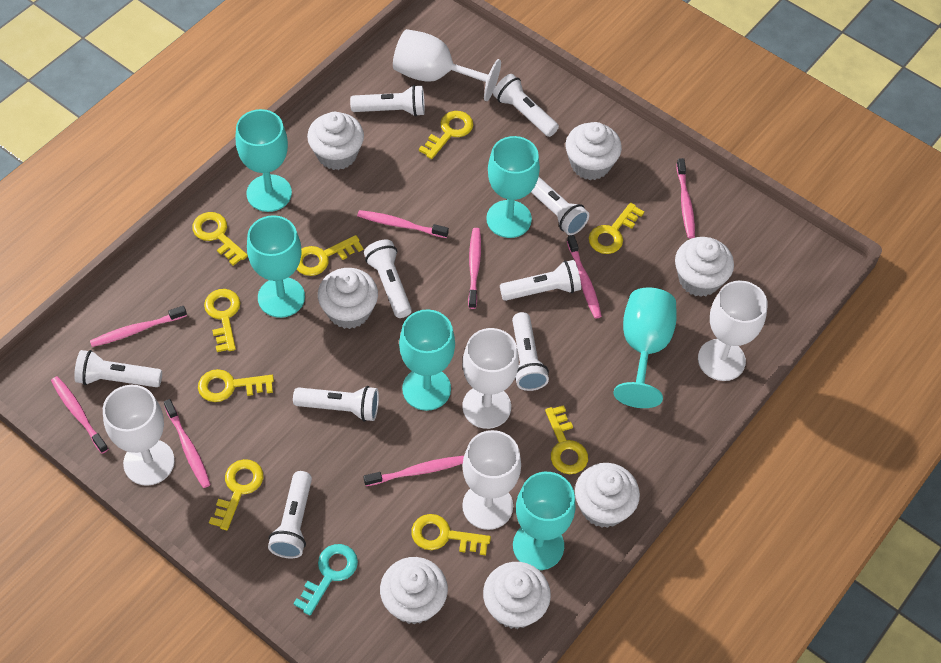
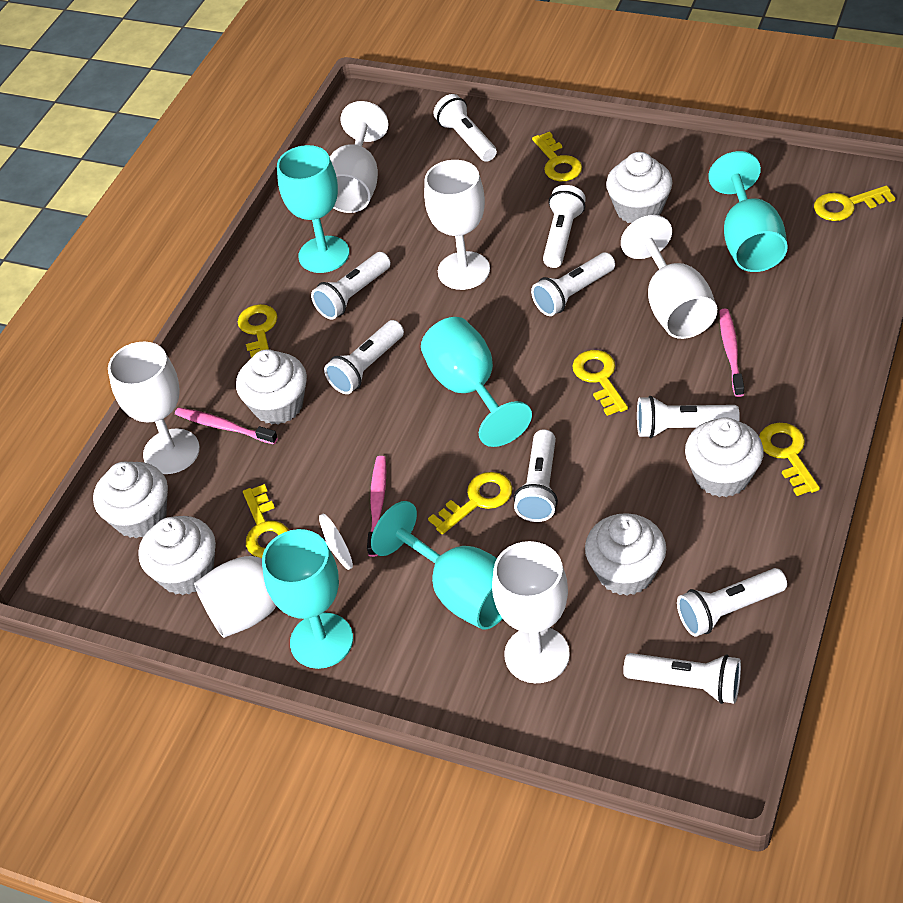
pink toothbrush: 8 -> 3
turquoise goblet: 6 -> 5
turquoise key: 1 -> 0
white cupcake: 7 -> 6
white goblet: 5 -> 6
yellow key: 9 -> 7

